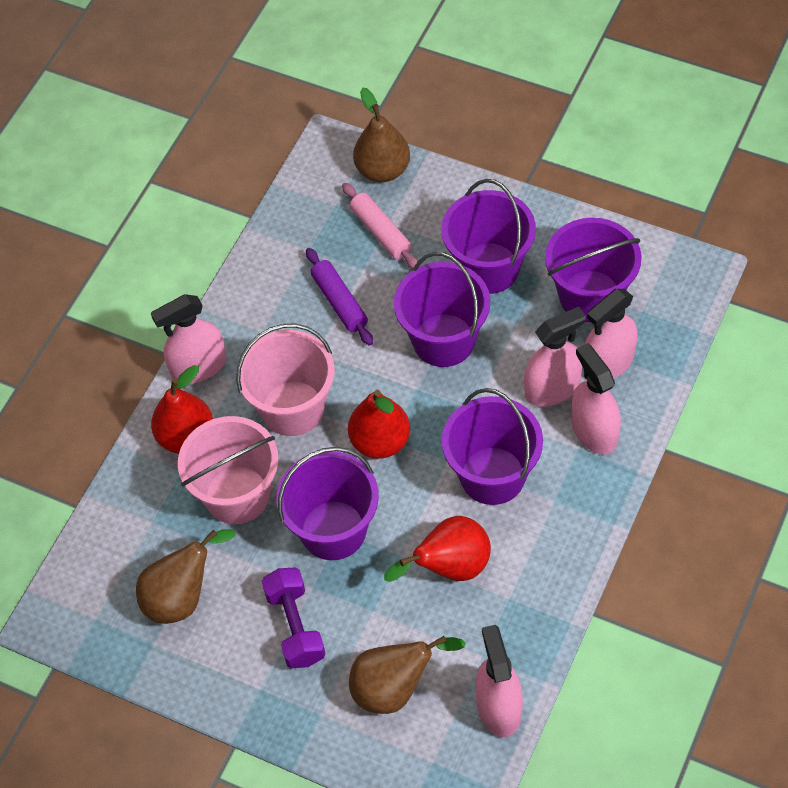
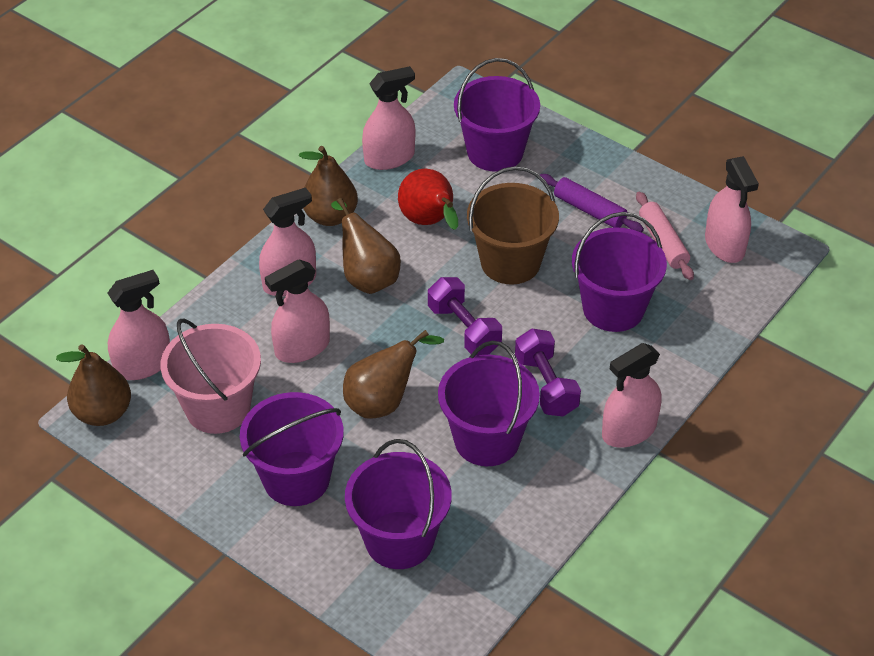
brown bucket: 0 -> 1
brown pear: 3 -> 4
pink bucket: 2 -> 1
pink spray bottle: 5 -> 6
purple dumbbell: 1 -> 2
red pear: 3 -> 1

